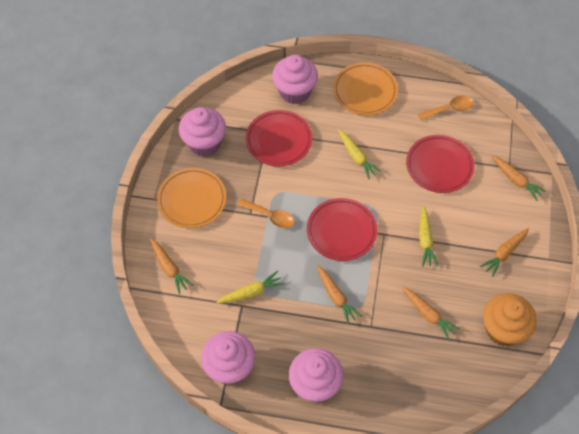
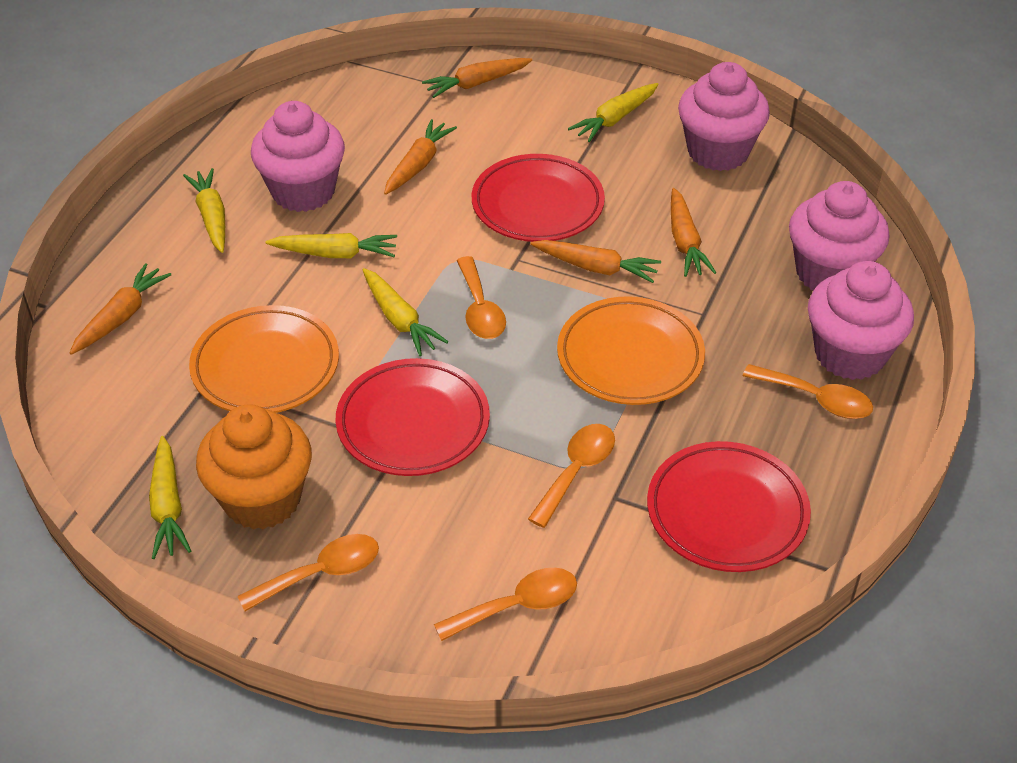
orange spoon: 2 -> 5
yellow carrot: 3 -> 5

